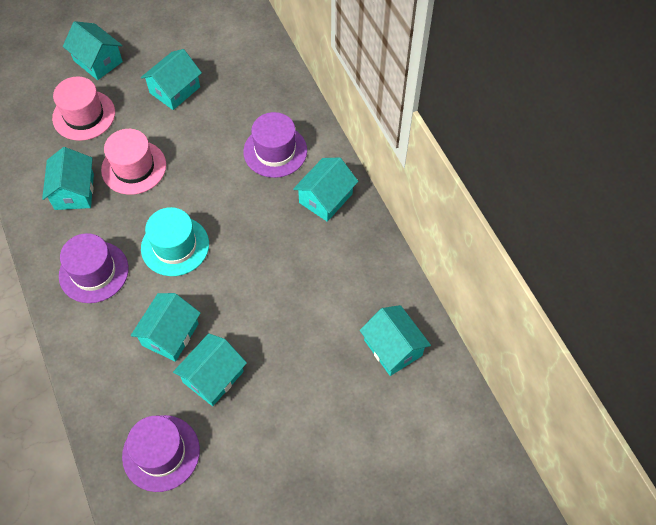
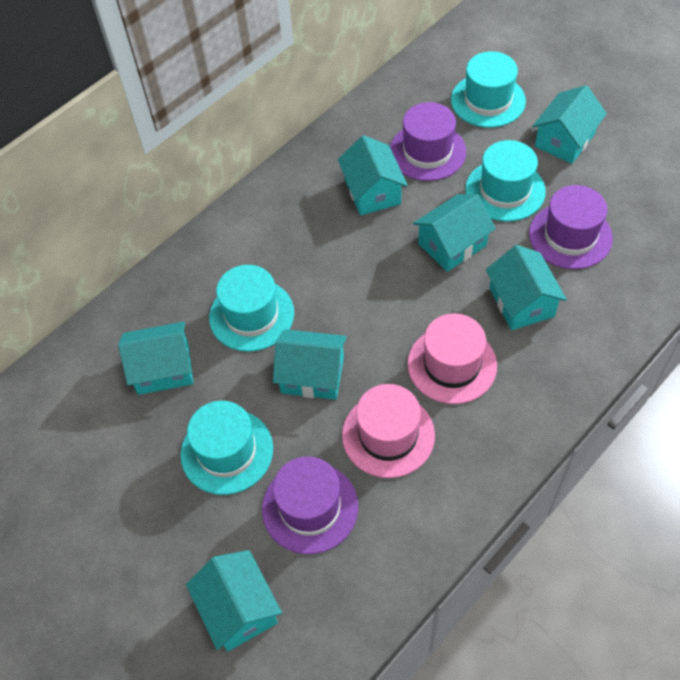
turquoise hat: 1 -> 4

